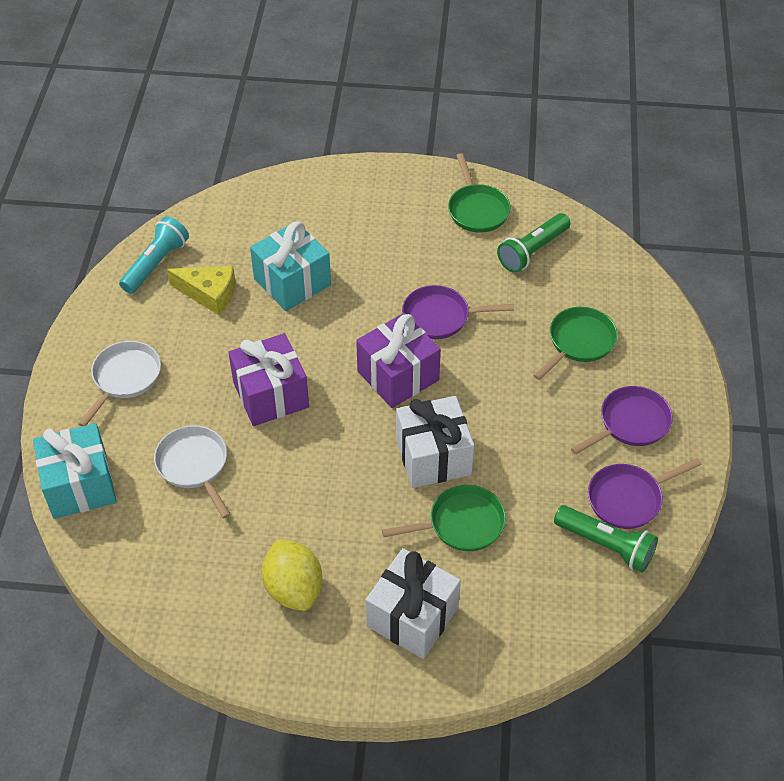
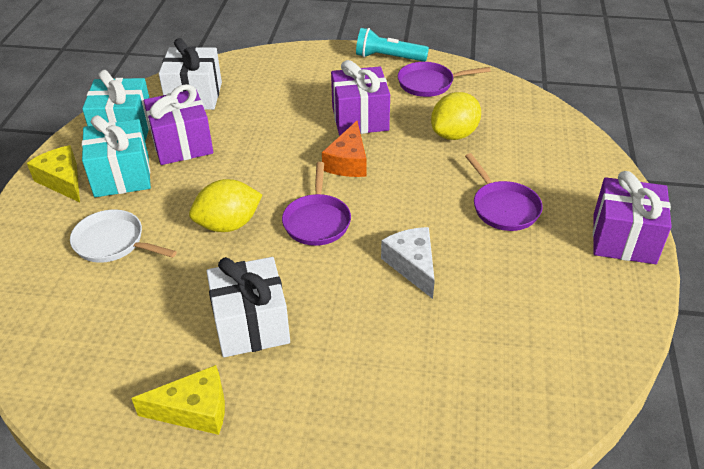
green flashlight: 2 -> 0
green pan: 3 -> 0
orange cheese: 0 -> 1
purple gift: 2 -> 3
white cheese: 0 -> 1
white pan: 2 -> 1
yellow cheese: 1 -> 2
yellow lemon: 1 -> 2

